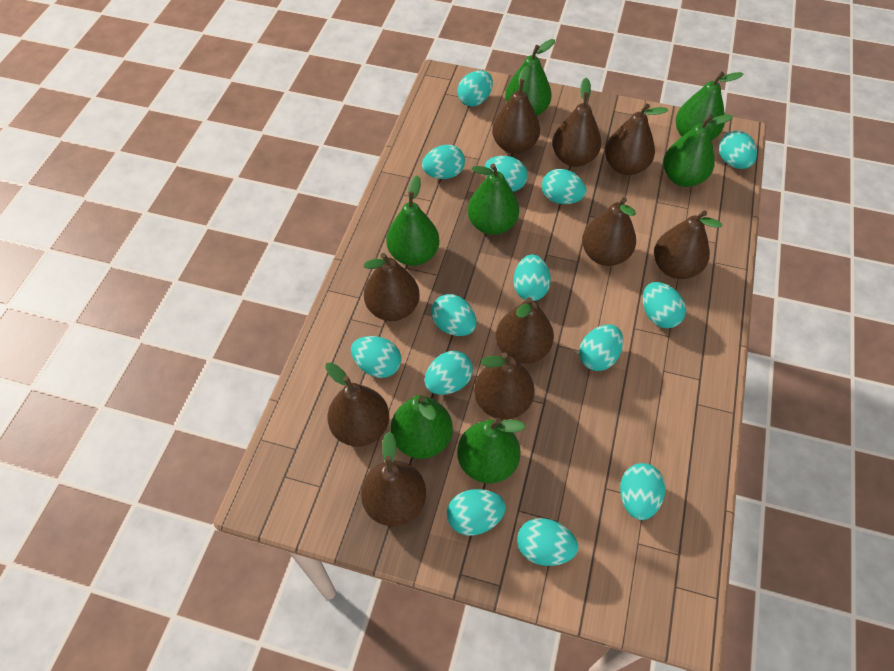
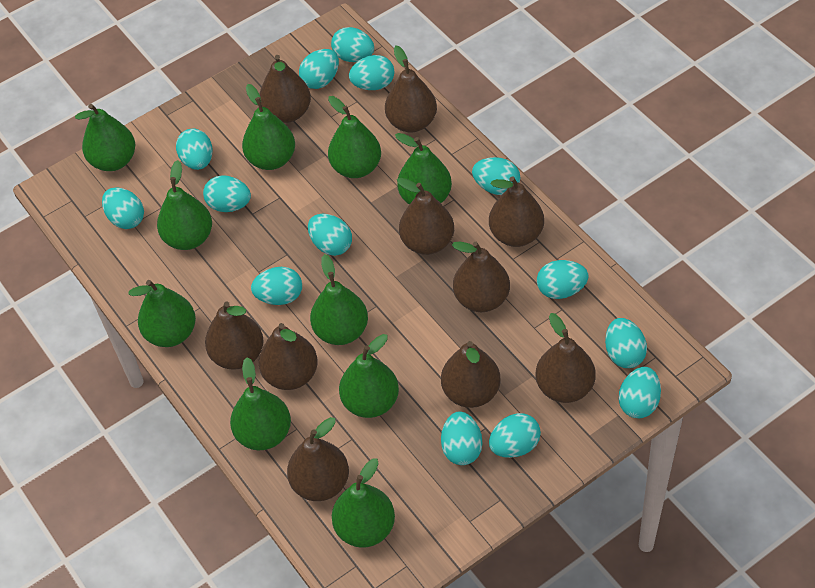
green pear: 7 -> 10

